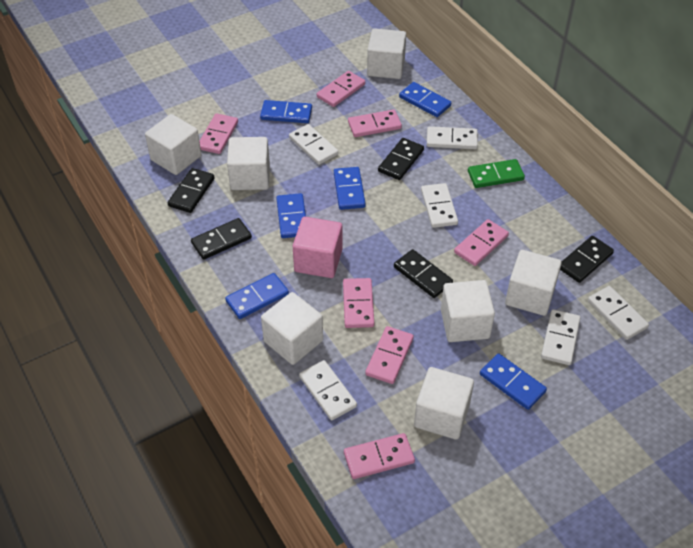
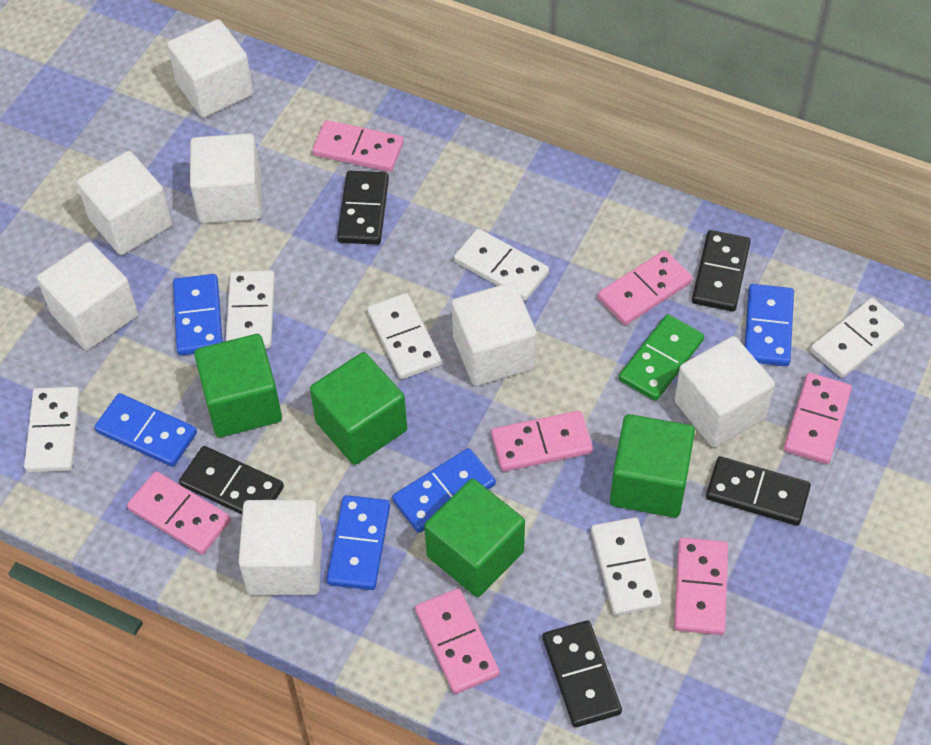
blue domino: 6 -> 5
green cube: 0 -> 4
pink cube: 1 -> 0

